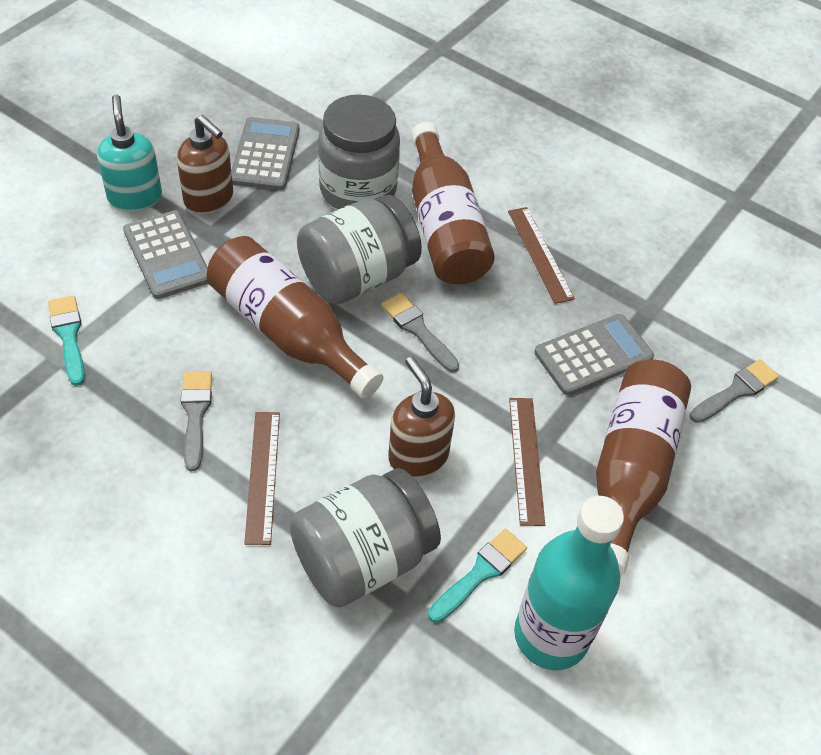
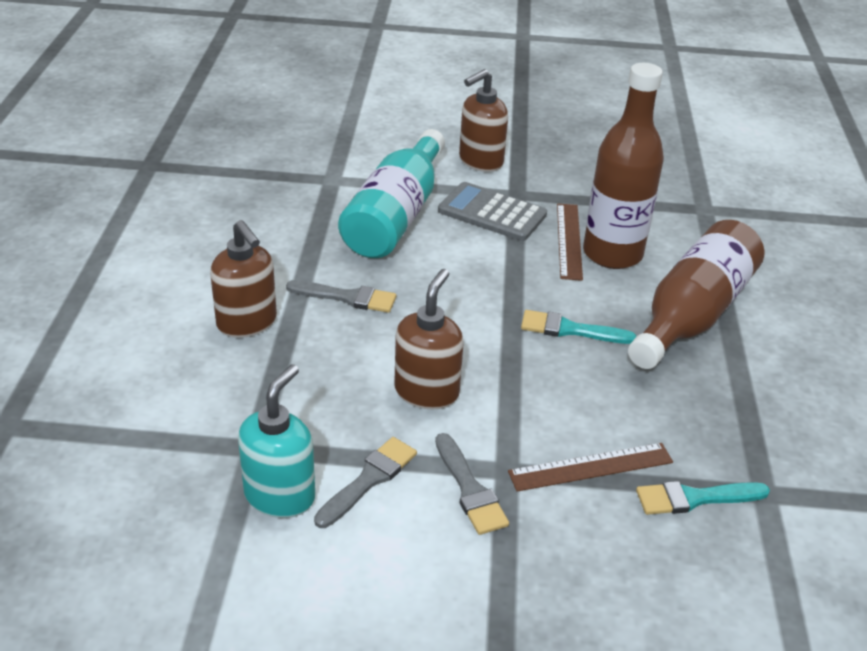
brown bottle: 3 -> 2
brown ruler: 3 -> 2
brown soap dispenser: 2 -> 3
grey calculator: 3 -> 1
grey jar: 3 -> 0

